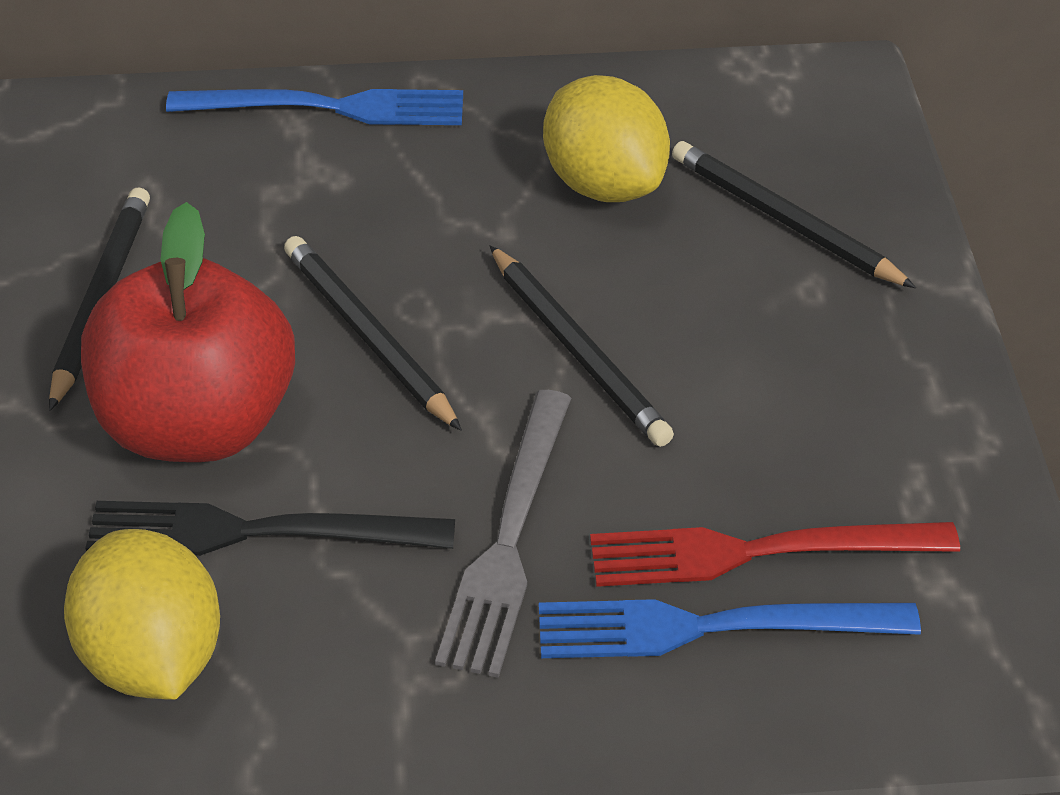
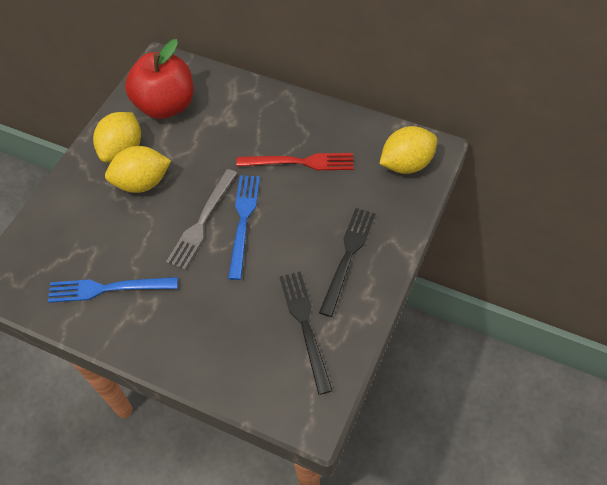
black fork: 1 -> 2
black pencil: 4 -> 0
yellow lemon: 2 -> 3

